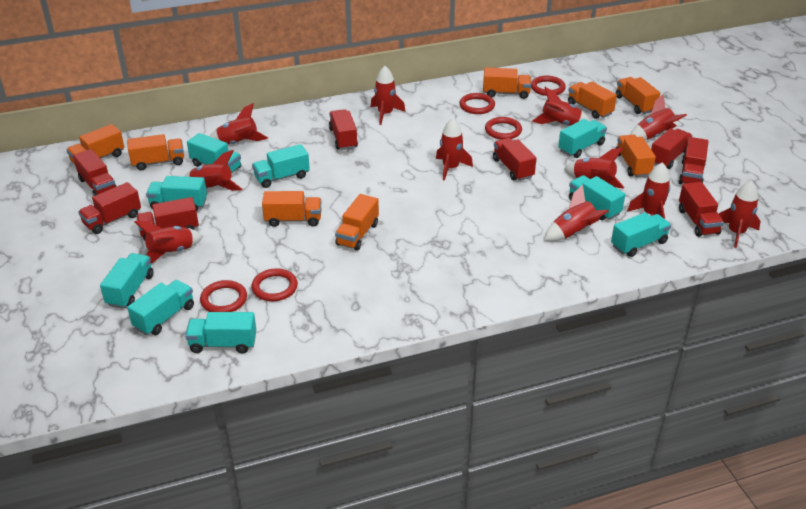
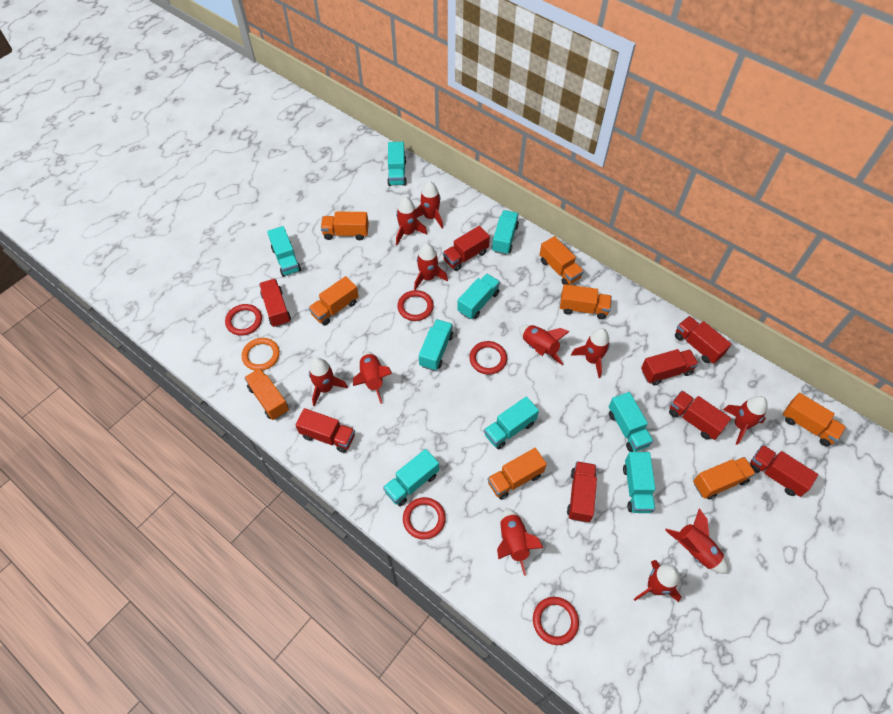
orange ring: 0 -> 1

